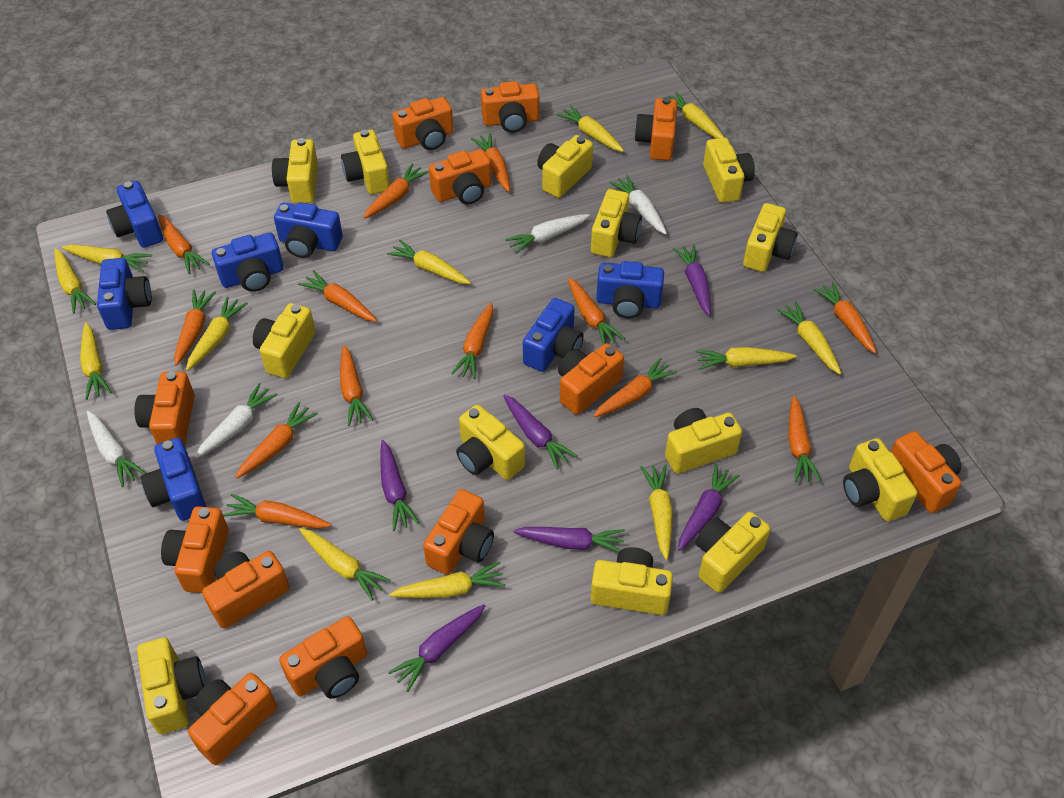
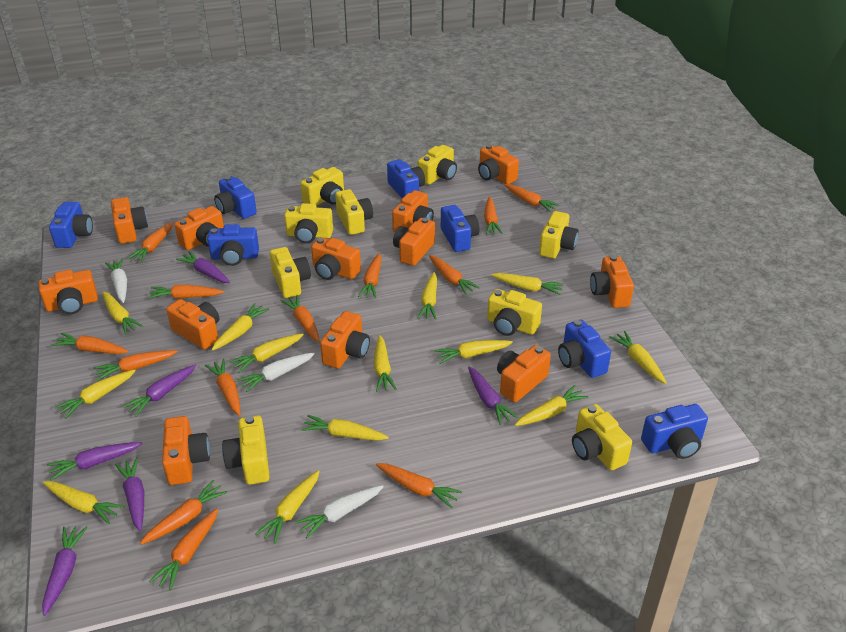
white carrot: 4 -> 3
yellow camera: 13 -> 9
yellow carrot: 12 -> 13

